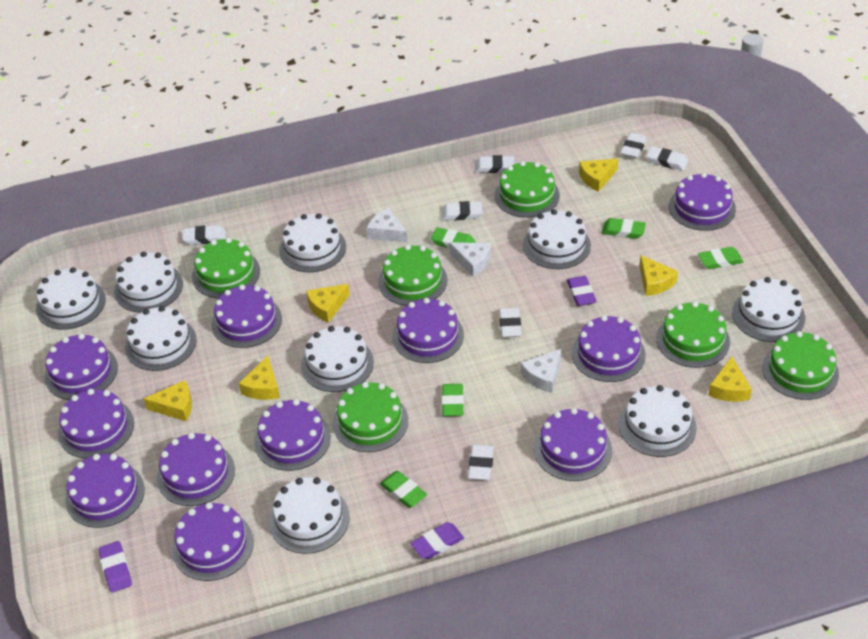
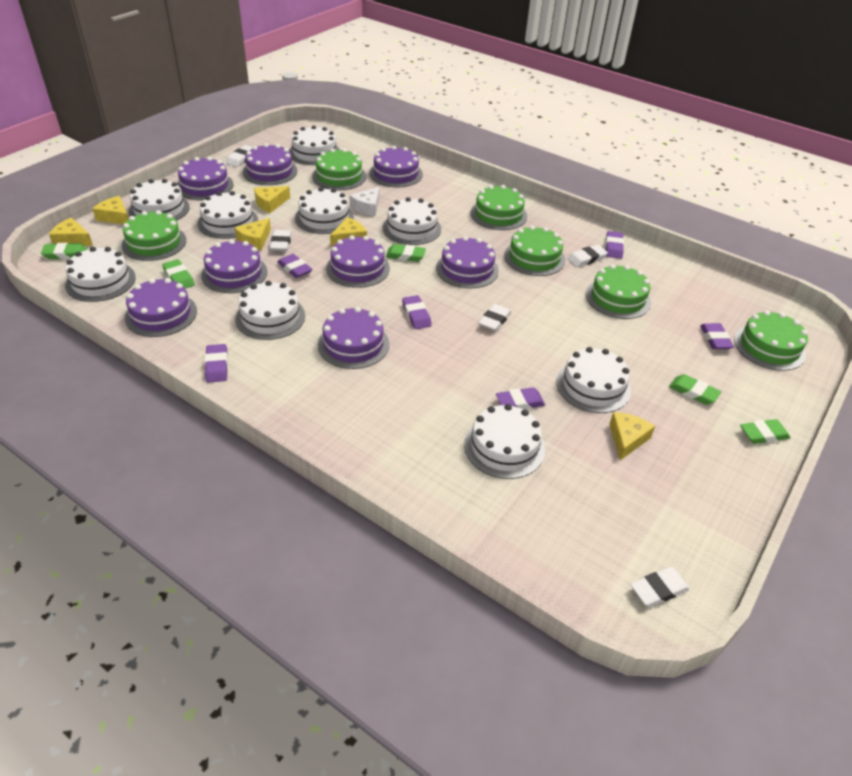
purple cake: 11 -> 8
purple eraser: 3 -> 6
white cheese: 3 -> 1
white eraser: 7 -> 5

